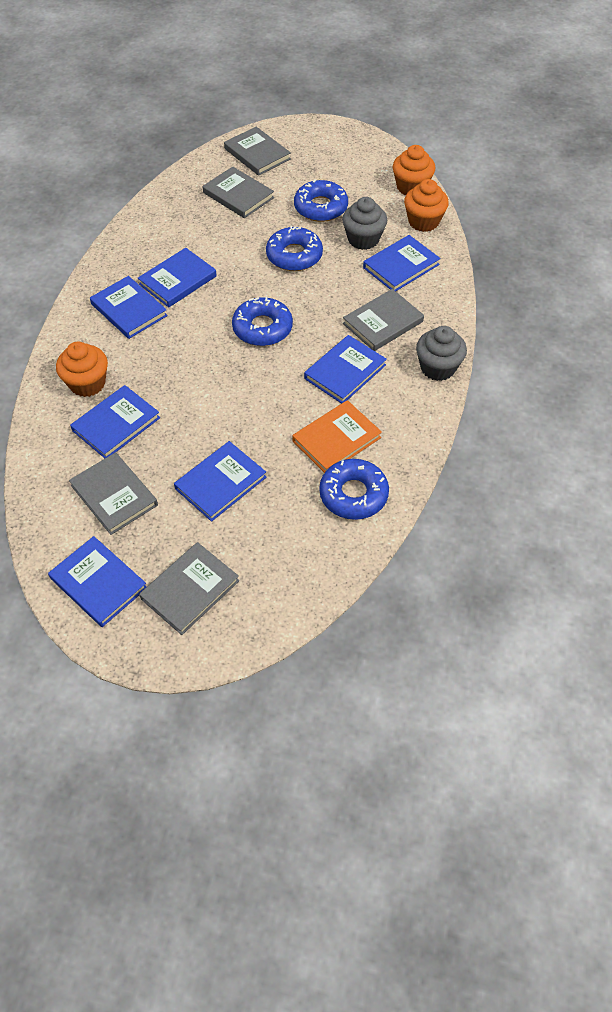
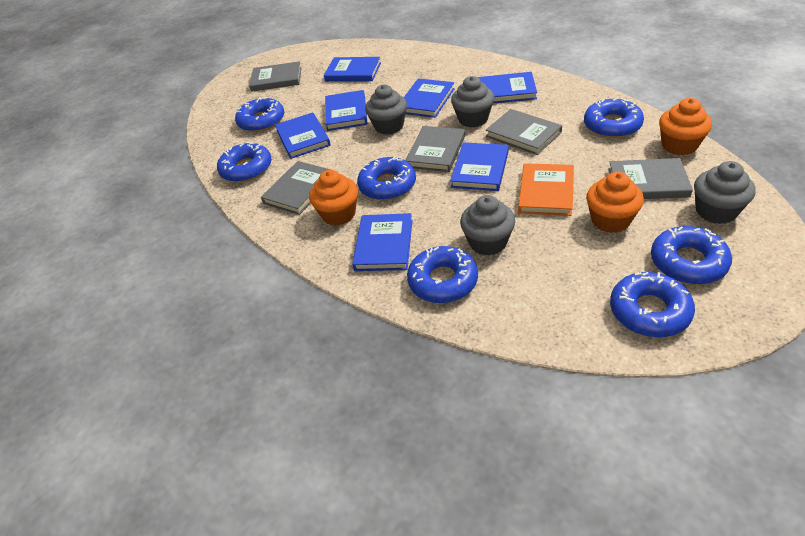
blue donut: 4 -> 7
grey cupcake: 2 -> 4

